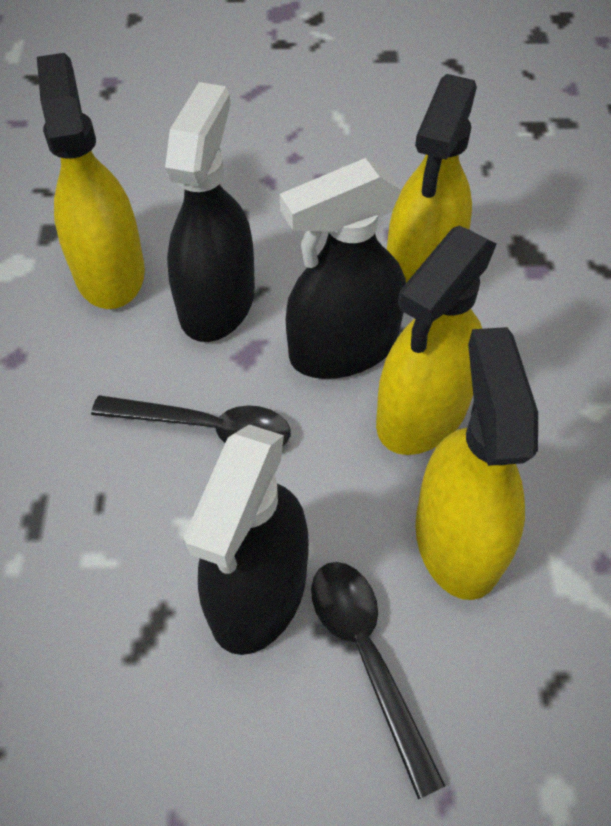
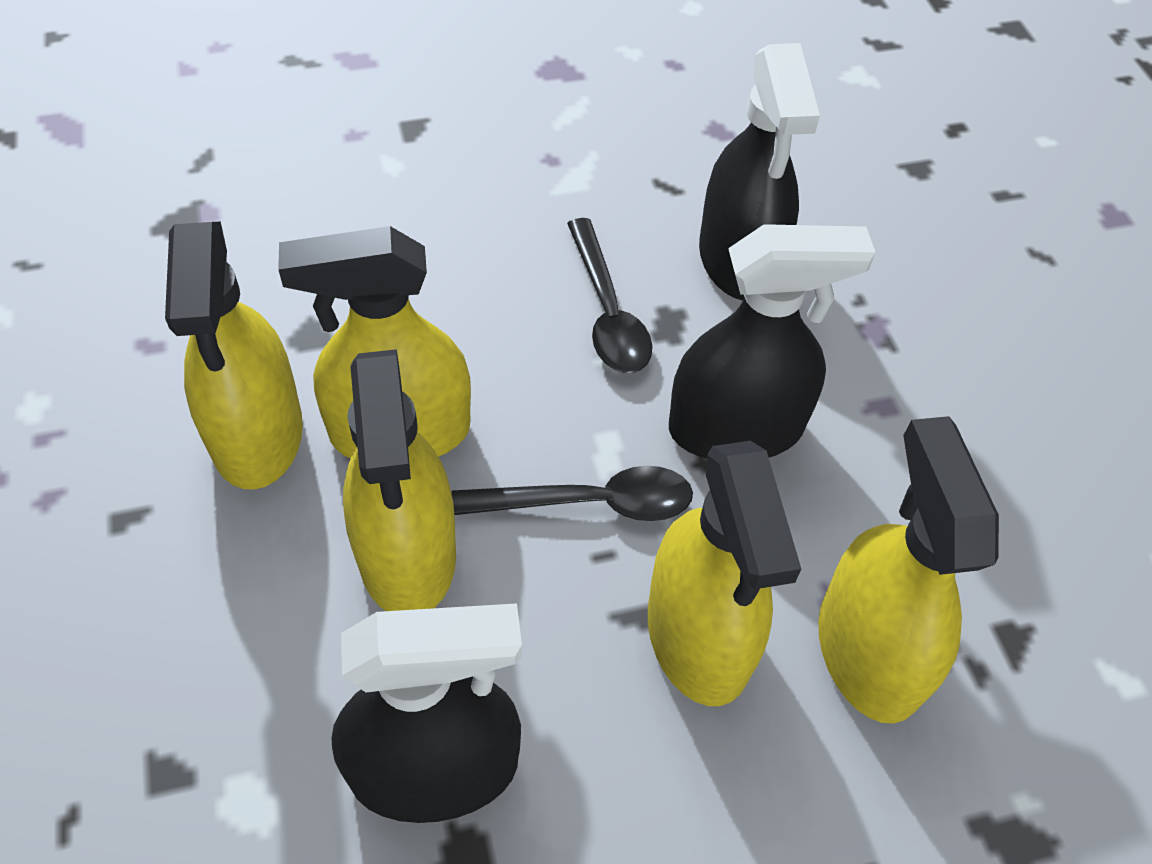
yellow spray bottle: 4 -> 5

